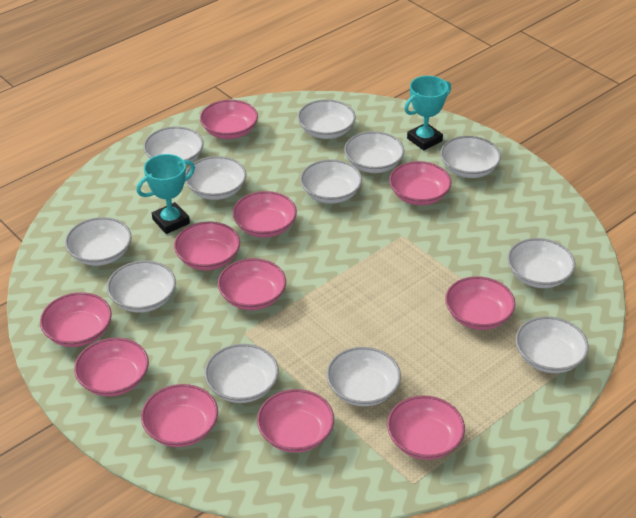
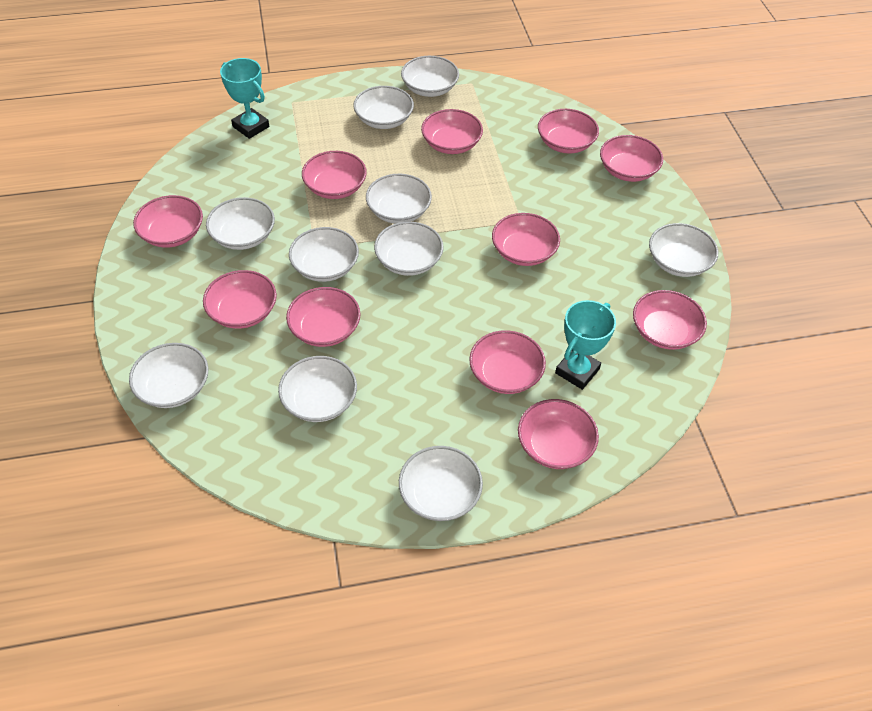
white bowl: 12 -> 10

